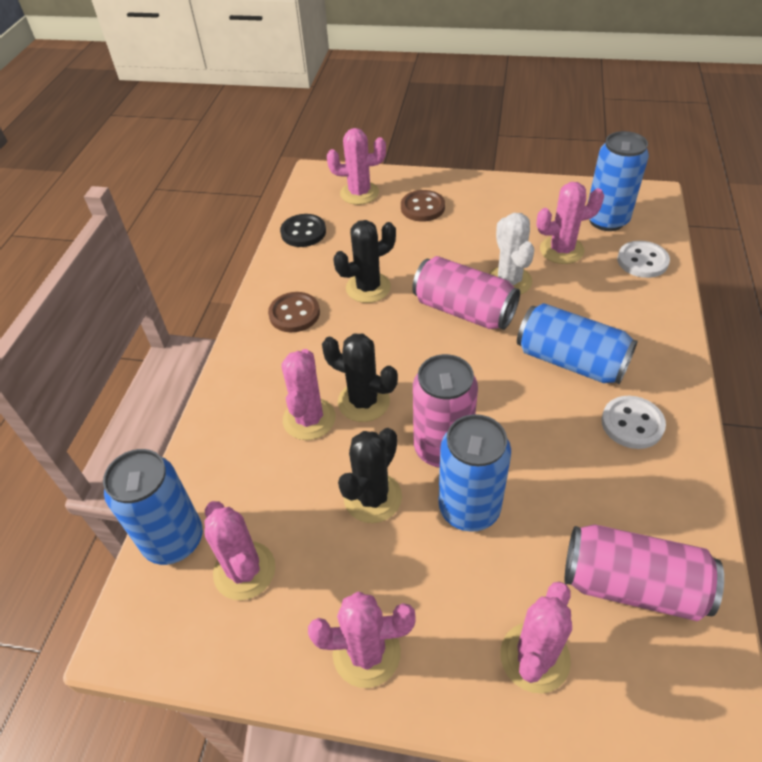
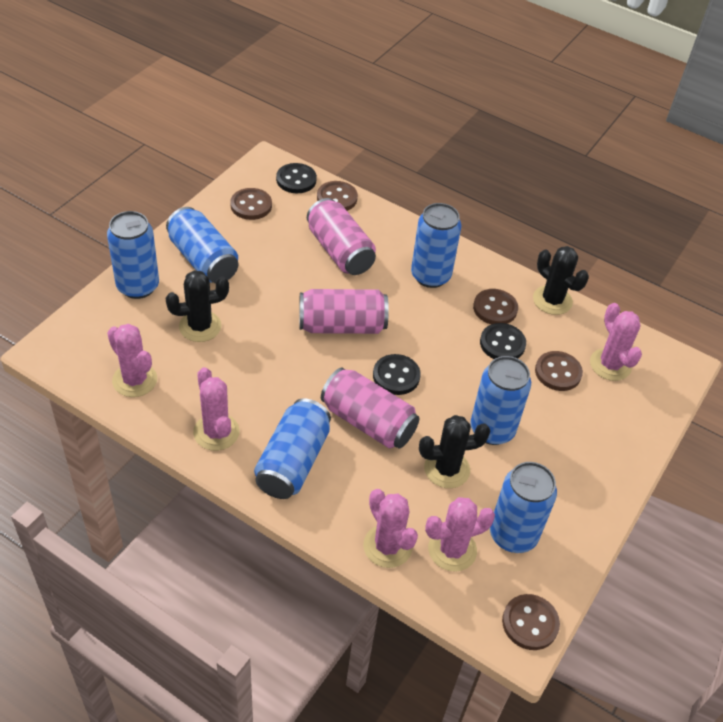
black button: 1 -> 3
blue can: 4 -> 6
brown button: 2 -> 5
pink cactus: 6 -> 5
white button: 2 -> 0
white cactus: 1 -> 0

